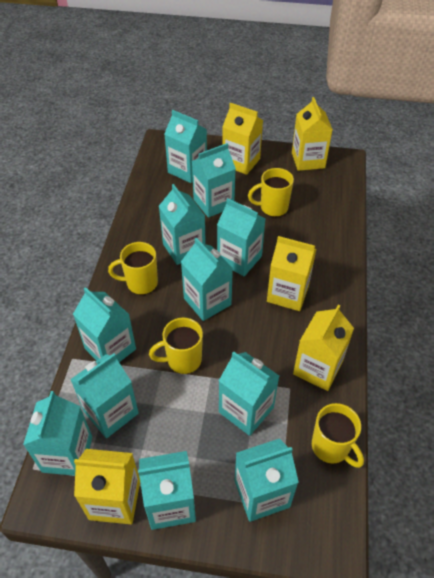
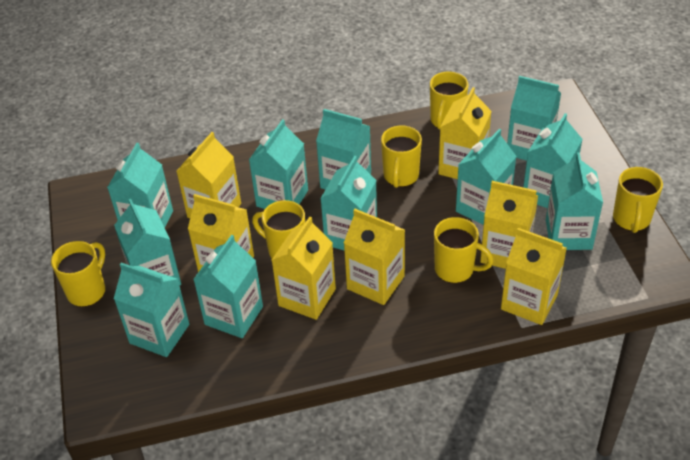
yellow carton: 5 -> 7
yellow mug: 4 -> 6

